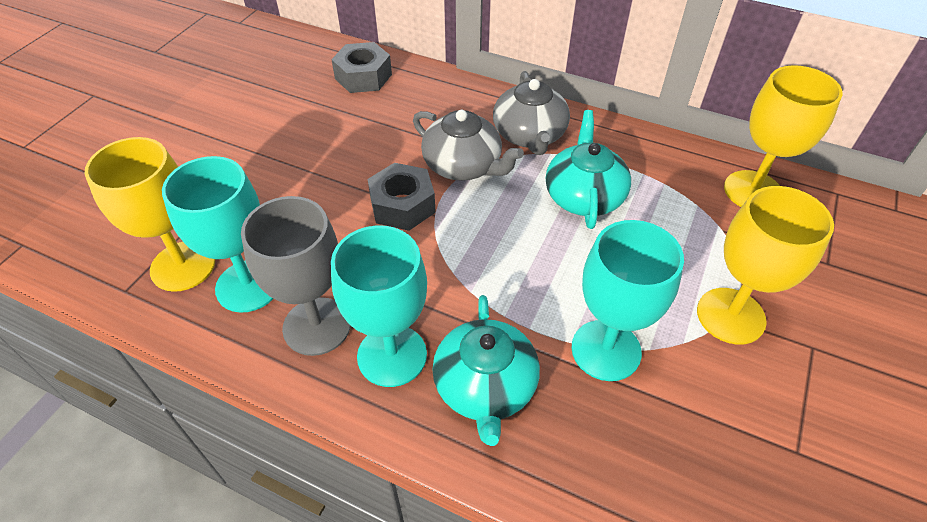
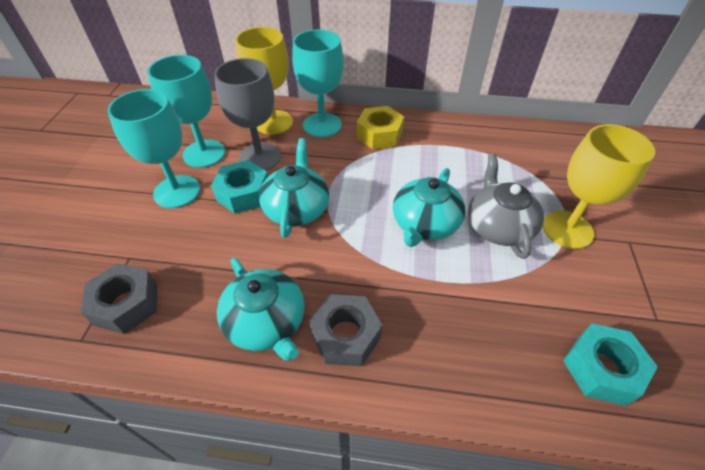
grey teapot: 2 -> 1
turquoise nut: 0 -> 2
turquoise teapot: 2 -> 3
yellow goblet: 3 -> 2
yellow nut: 0 -> 1

